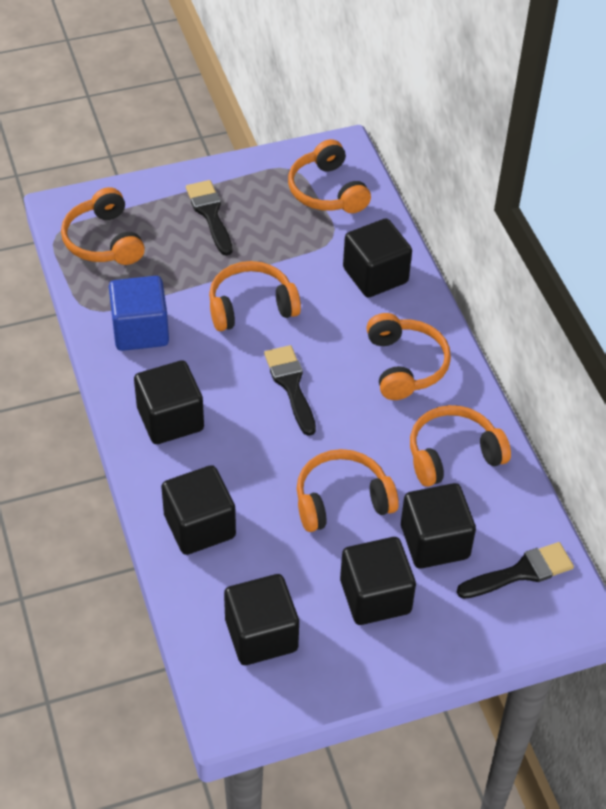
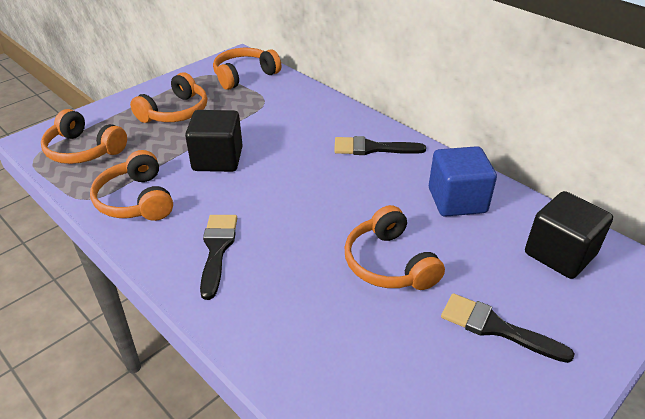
black cube: 6 -> 2
orange headphones: 6 -> 5

